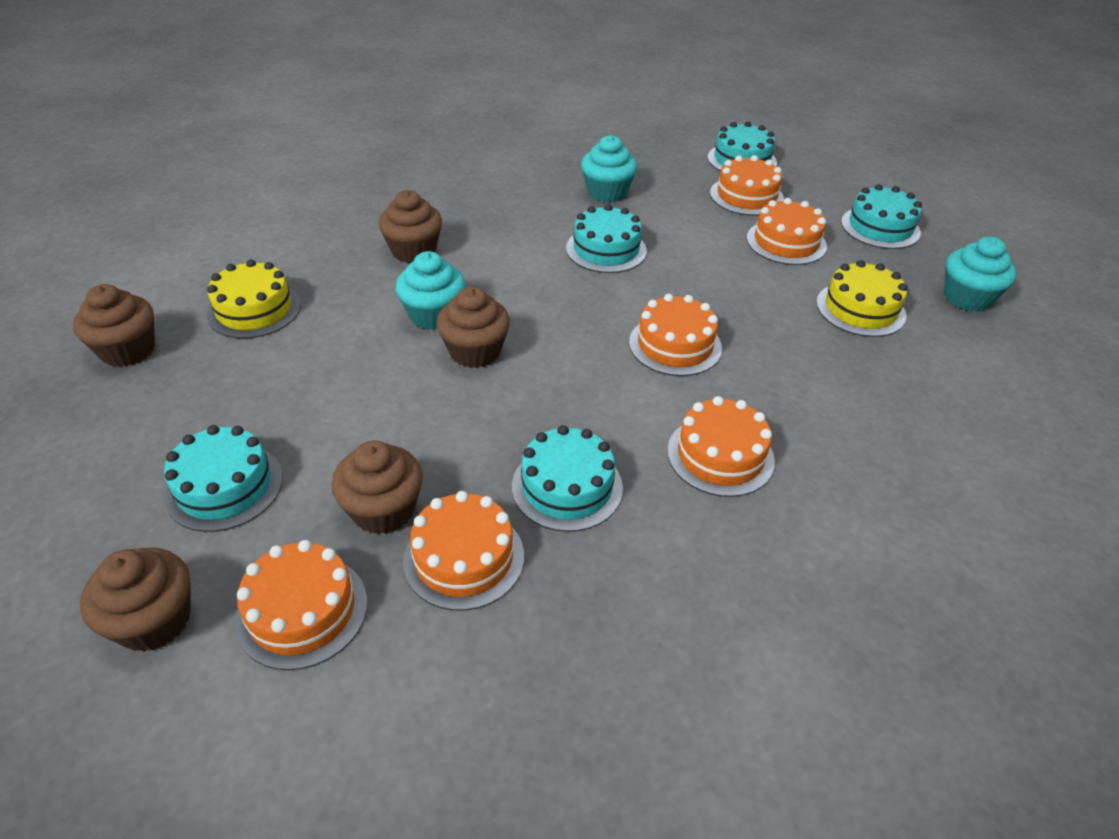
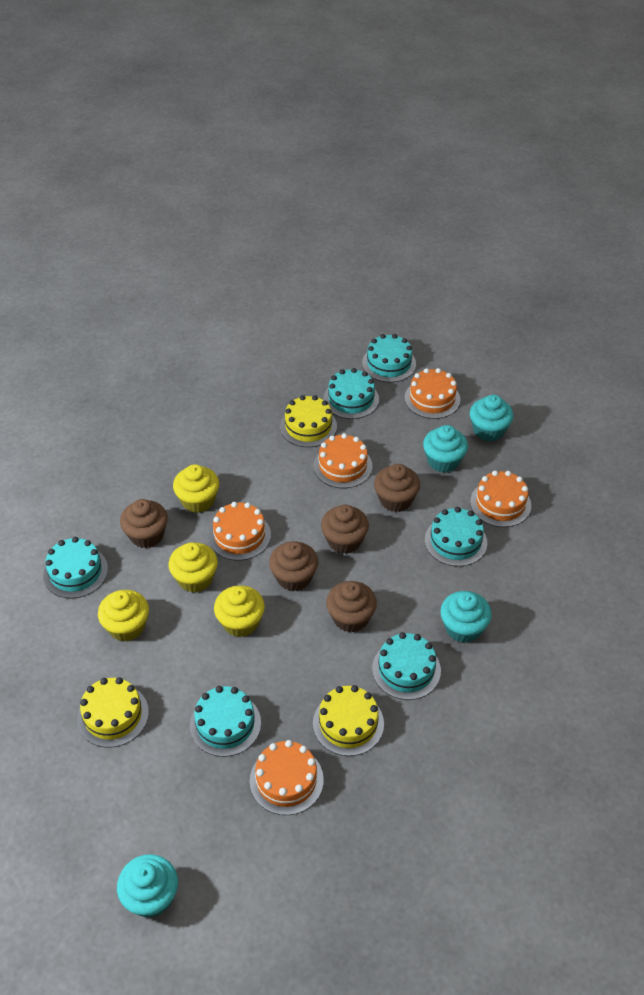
orange cake: 6 -> 5
turquoise cake: 5 -> 6
turquoise cupcake: 3 -> 4
yellow cake: 2 -> 3
yellow cupcake: 0 -> 4

